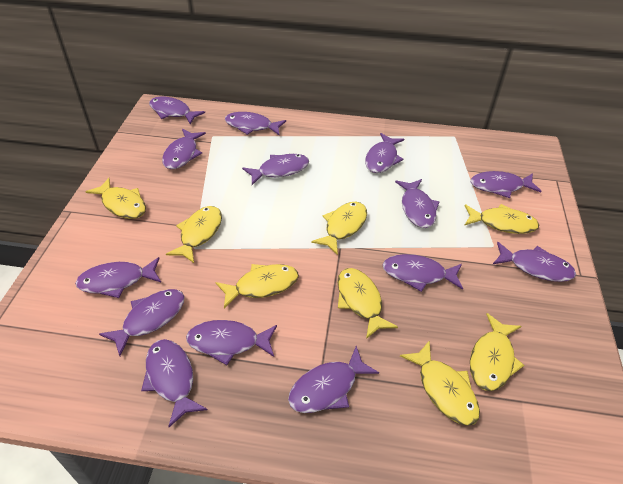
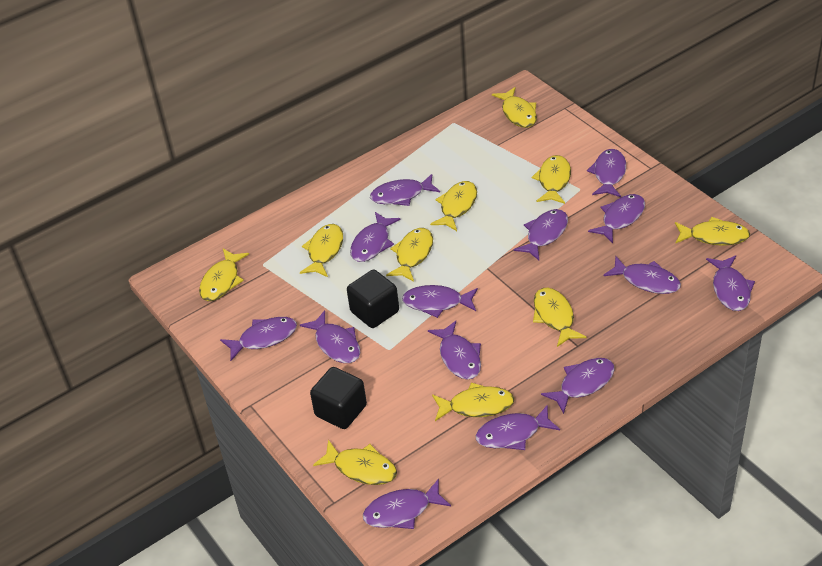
black cube: 0 -> 2
yellow fish: 8 -> 10

